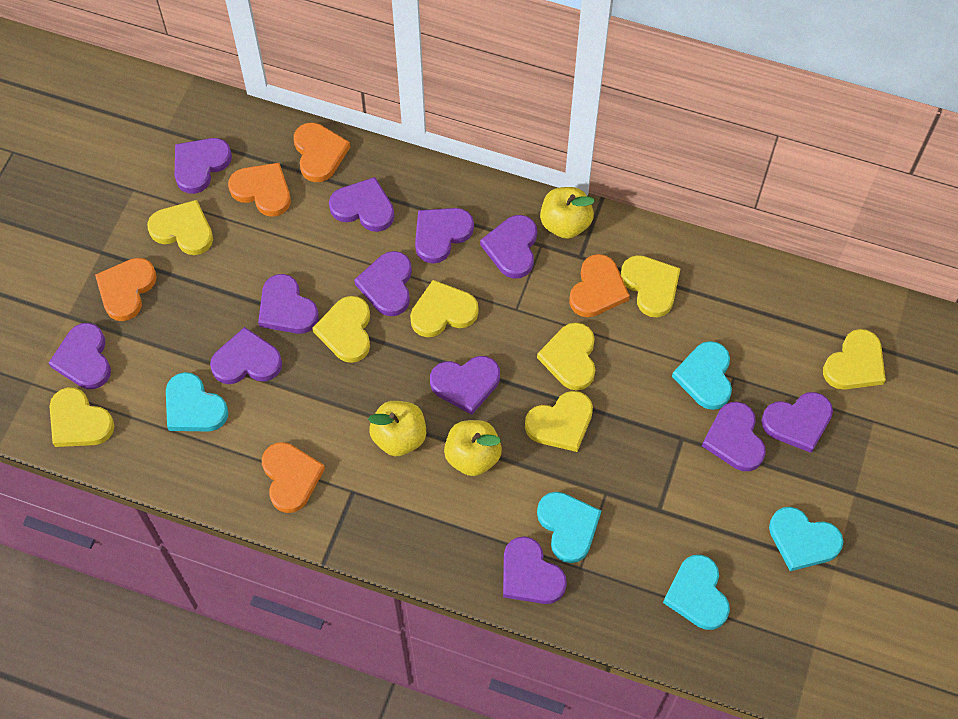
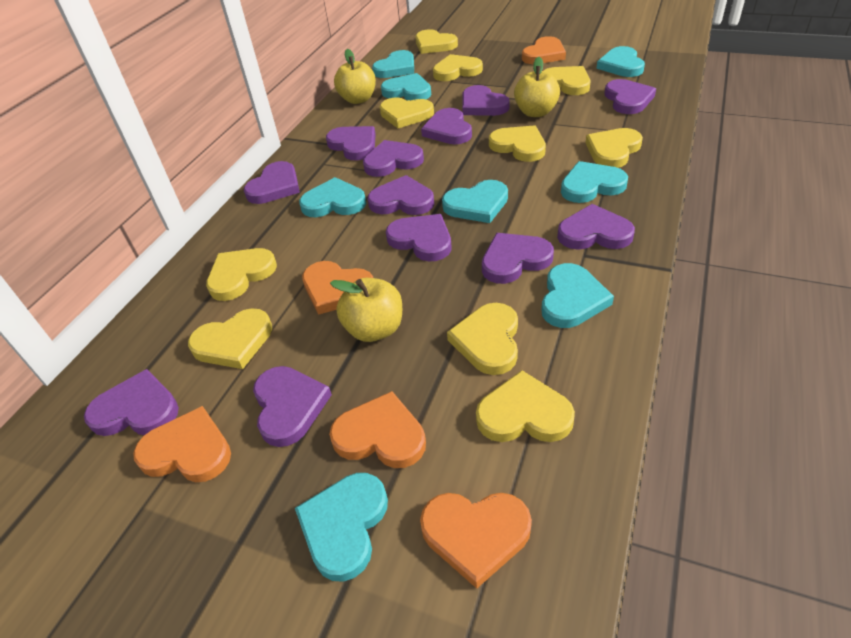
turquoise heart: 5 -> 8
yellow heart: 8 -> 10

